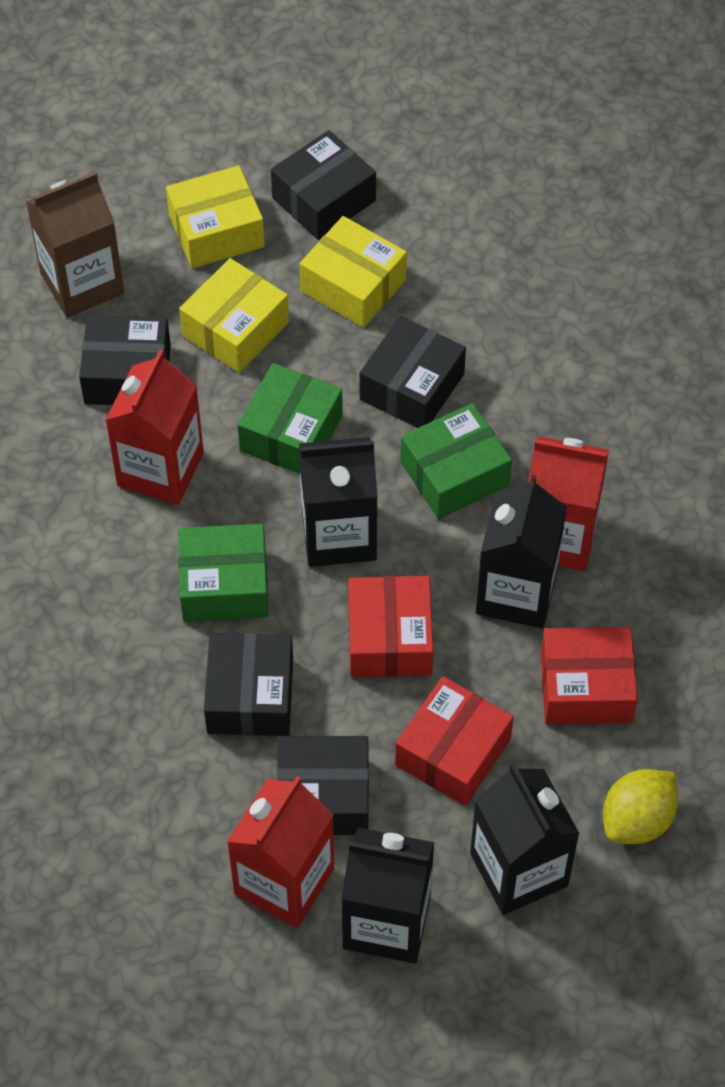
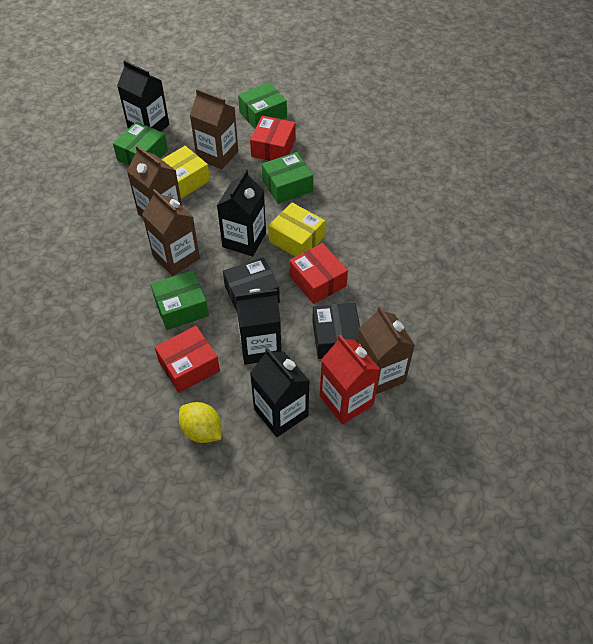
black box: 5 -> 2
brown carton: 1 -> 4
green box: 3 -> 4
red carton: 3 -> 1
yellow box: 3 -> 2

